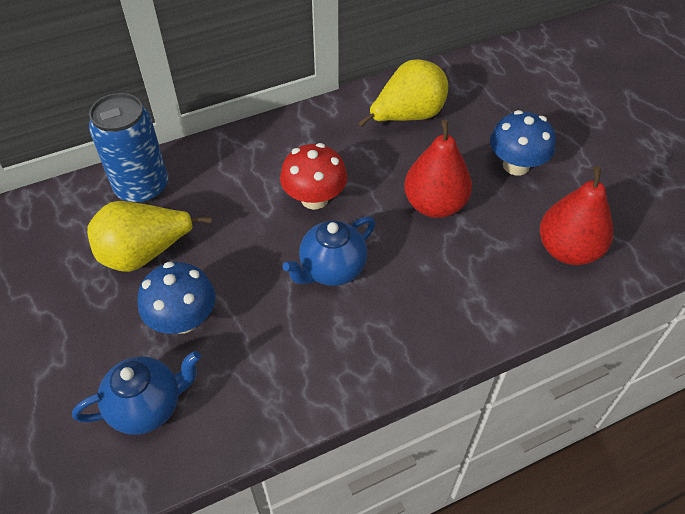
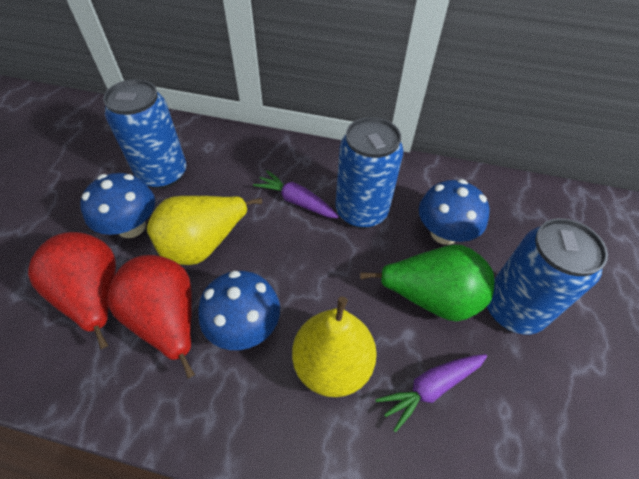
blue can: 1 -> 3
blue mushroom: 2 -> 3
blue teapot: 2 -> 0
green pear: 0 -> 1
purple carrot: 0 -> 2
red mushroom: 1 -> 0

